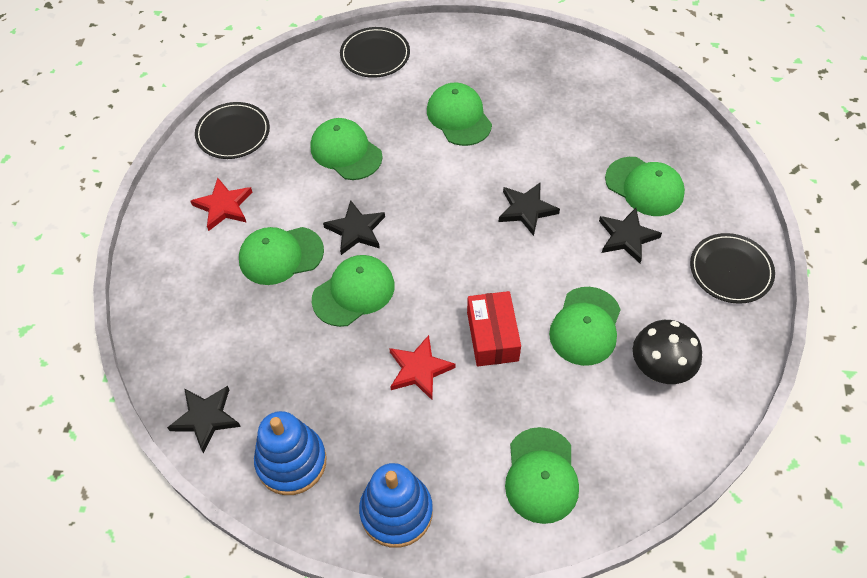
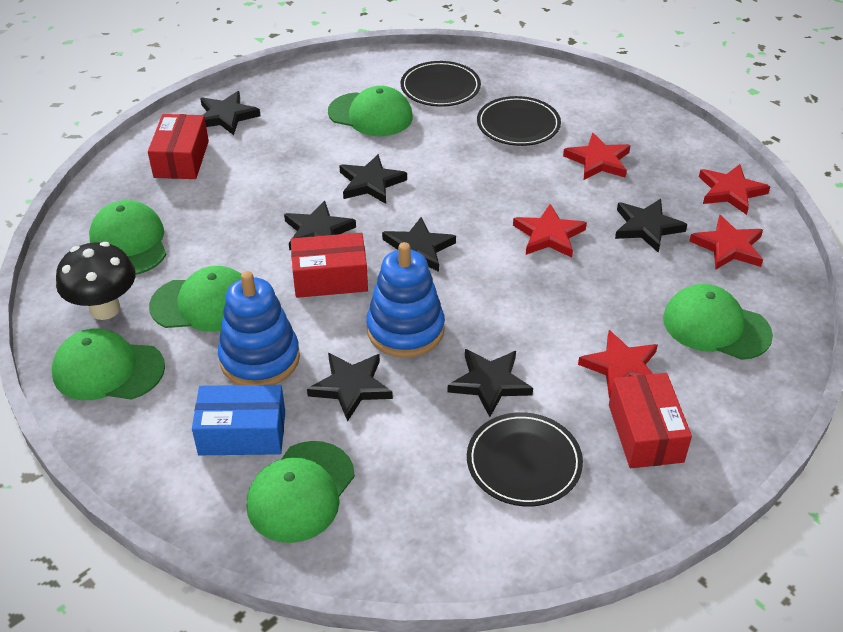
black star: 4 -> 7
blue box: 0 -> 1
green cap: 7 -> 6
red box: 1 -> 3
red star: 2 -> 5

